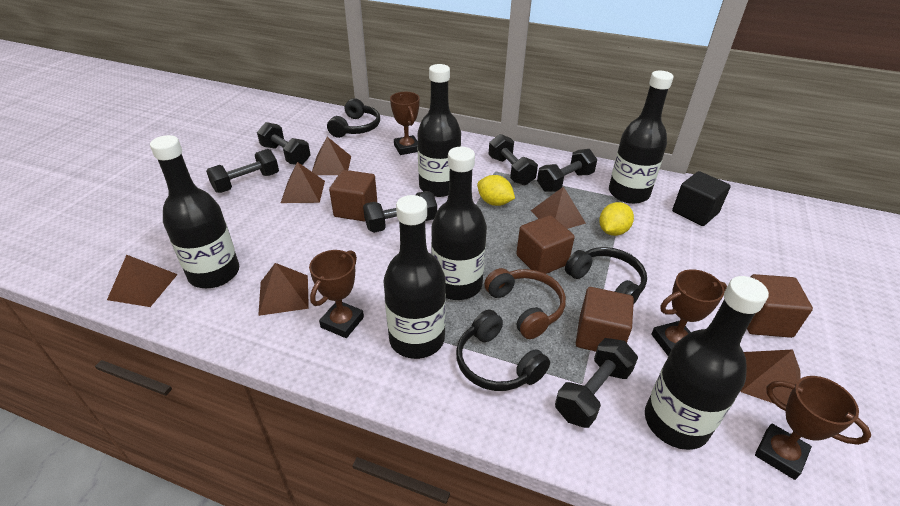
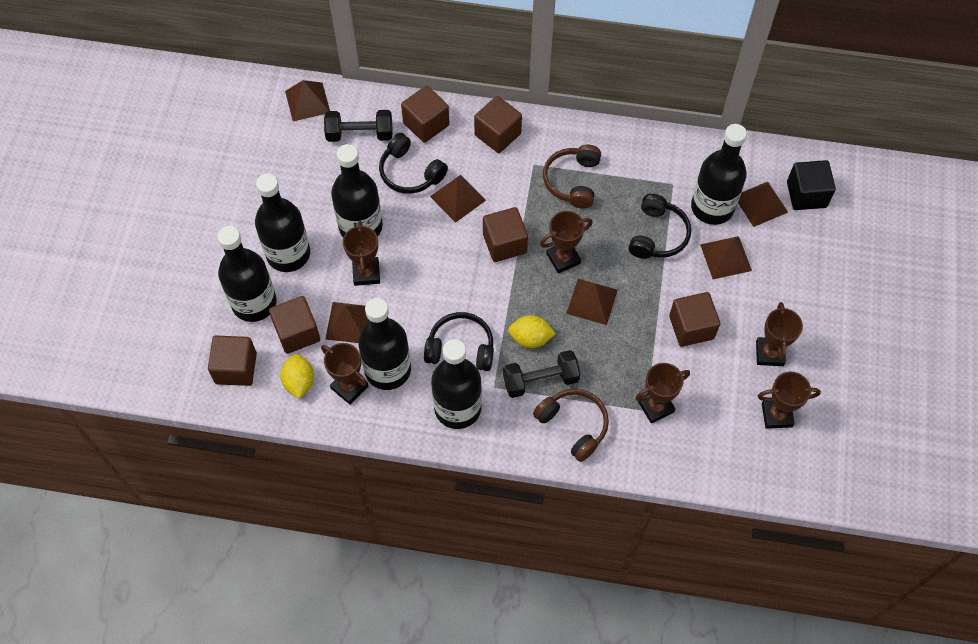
black dumbbell: 6 -> 2
brown cube: 4 -> 6
brown headphones: 1 -> 2
brown trophy: 4 -> 6

